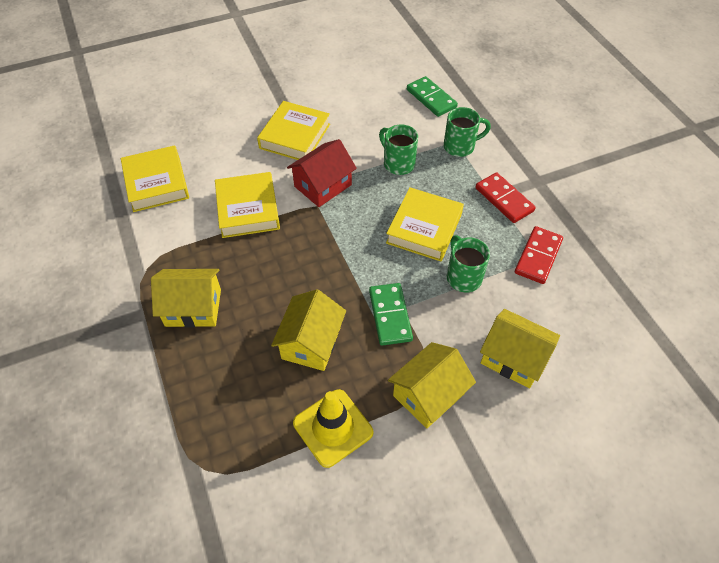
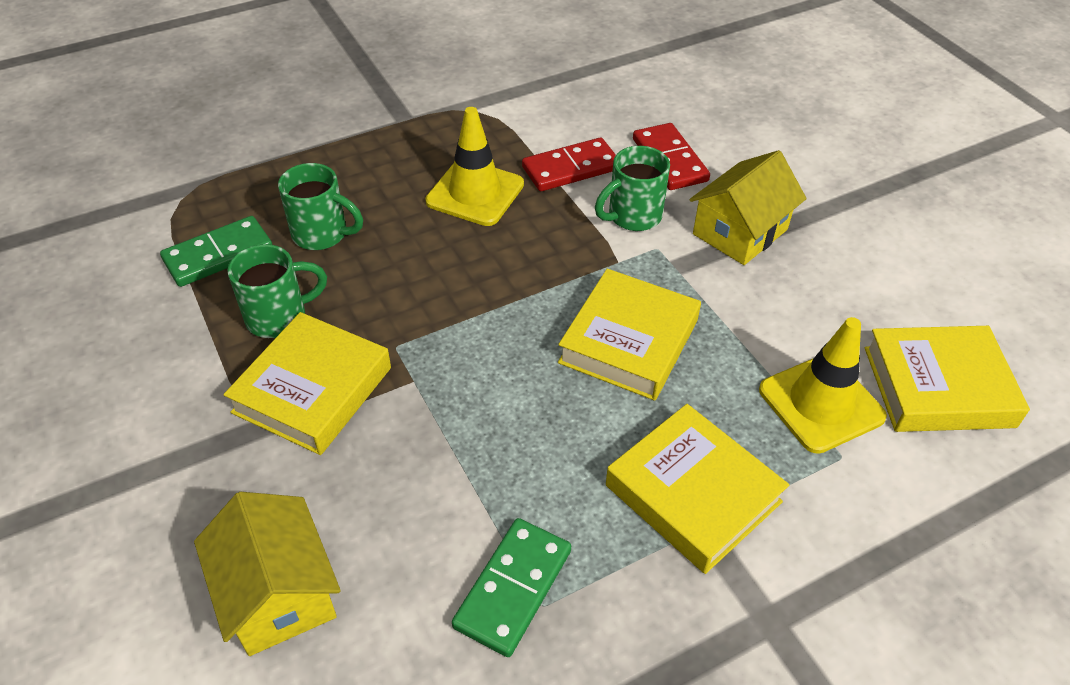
red house: 1 -> 0
yellow house: 4 -> 2
yellow traffic cone: 1 -> 2

